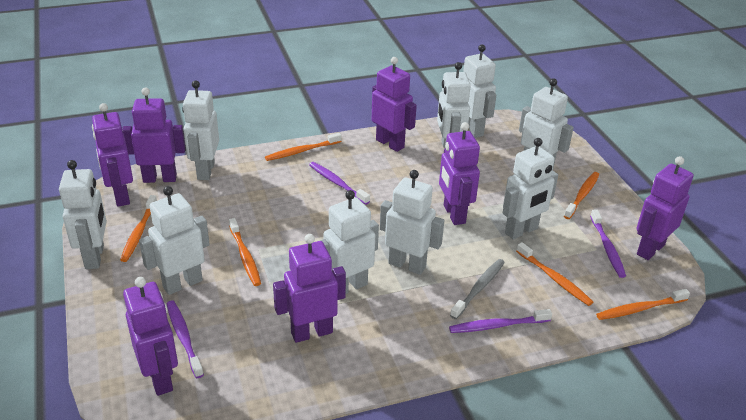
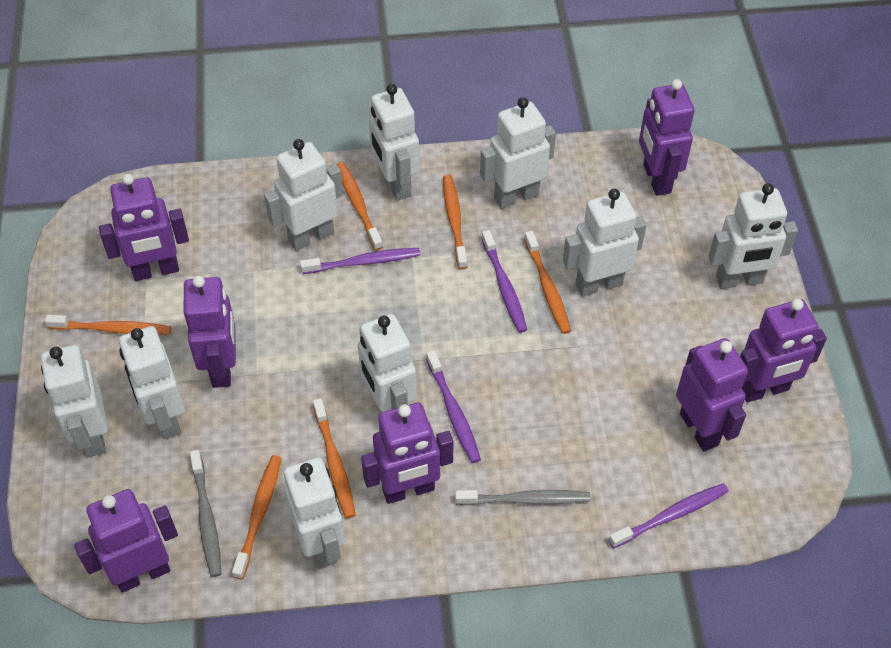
grey toothbrush: 1 -> 2

